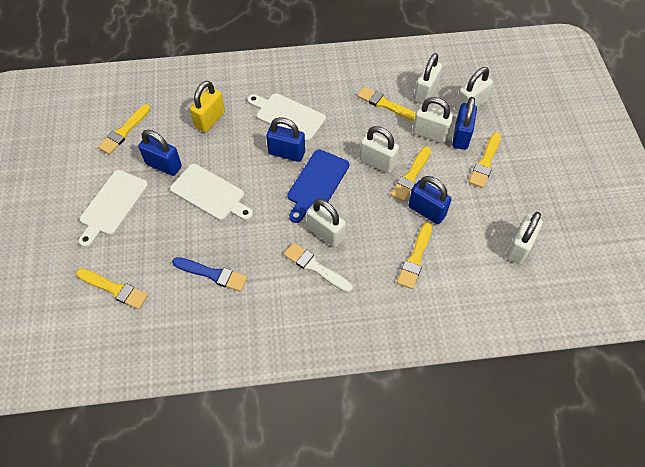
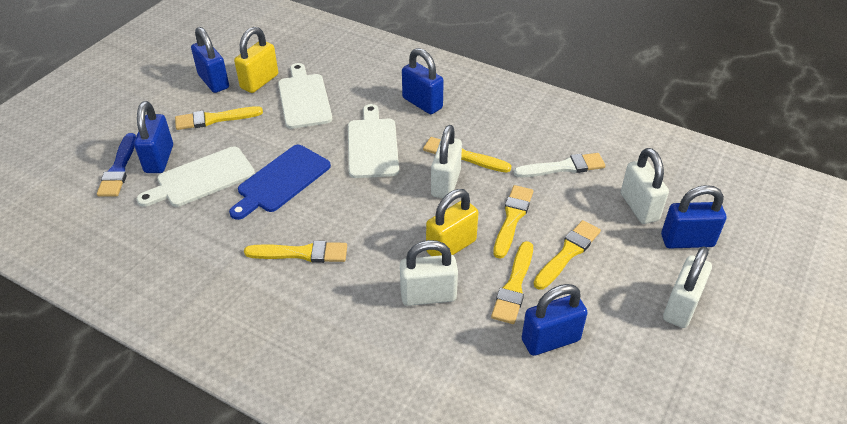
blue padlock: 4 -> 5
white padlock: 6 -> 4
yellow padlock: 1 -> 2

